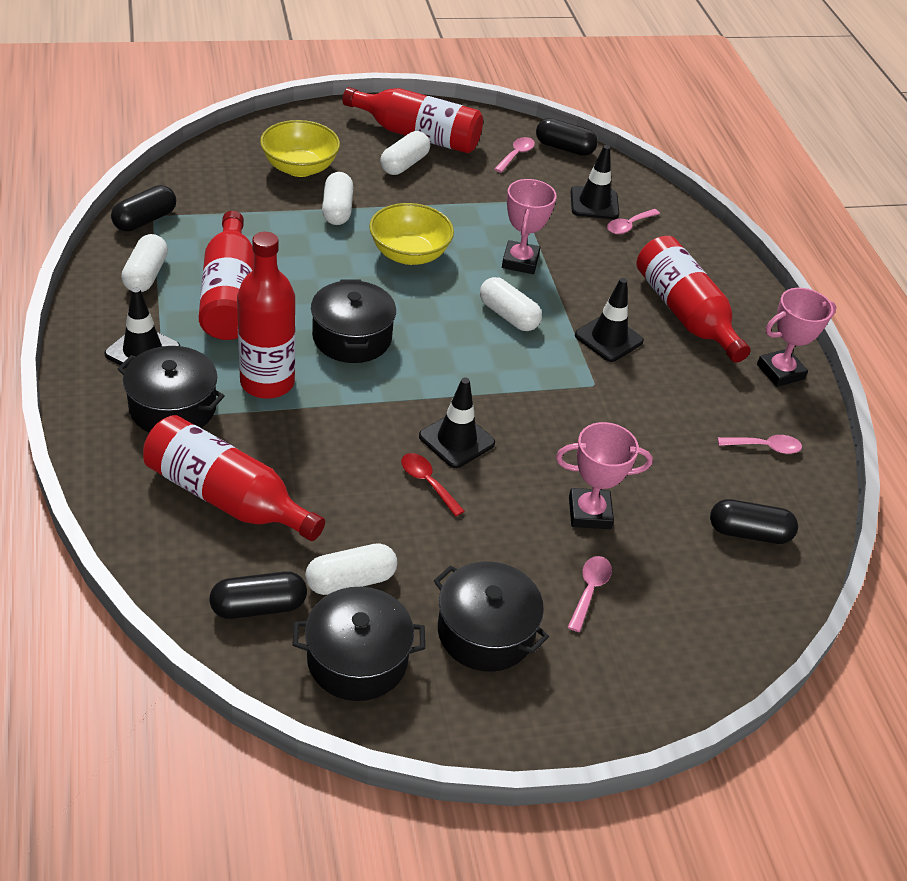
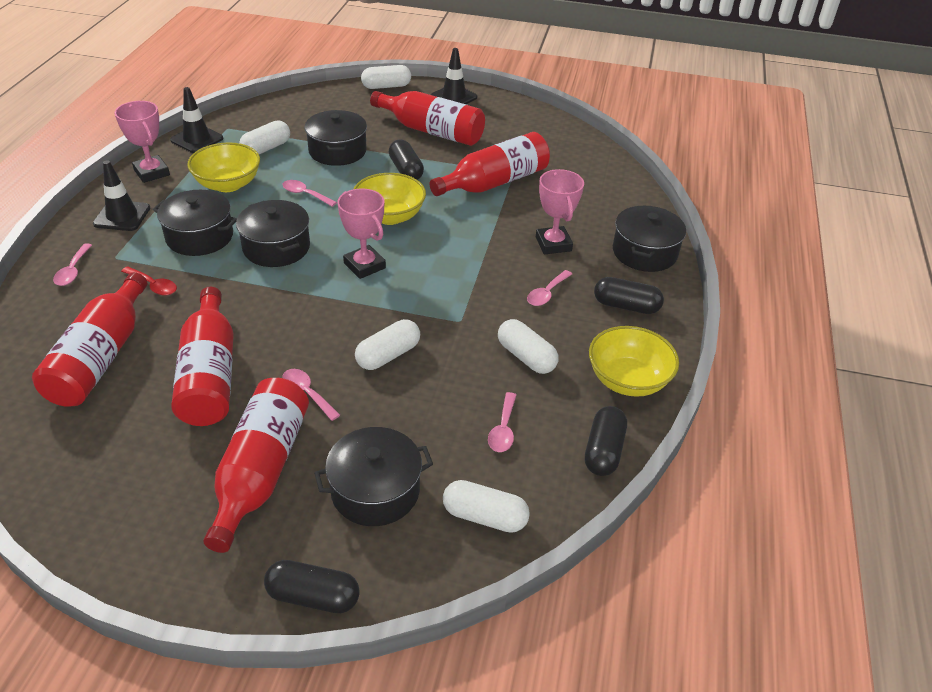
black pot: 4 -> 5
black traffic cone: 4 -> 3
pink spoon: 4 -> 5
yellow bowl: 2 -> 3

